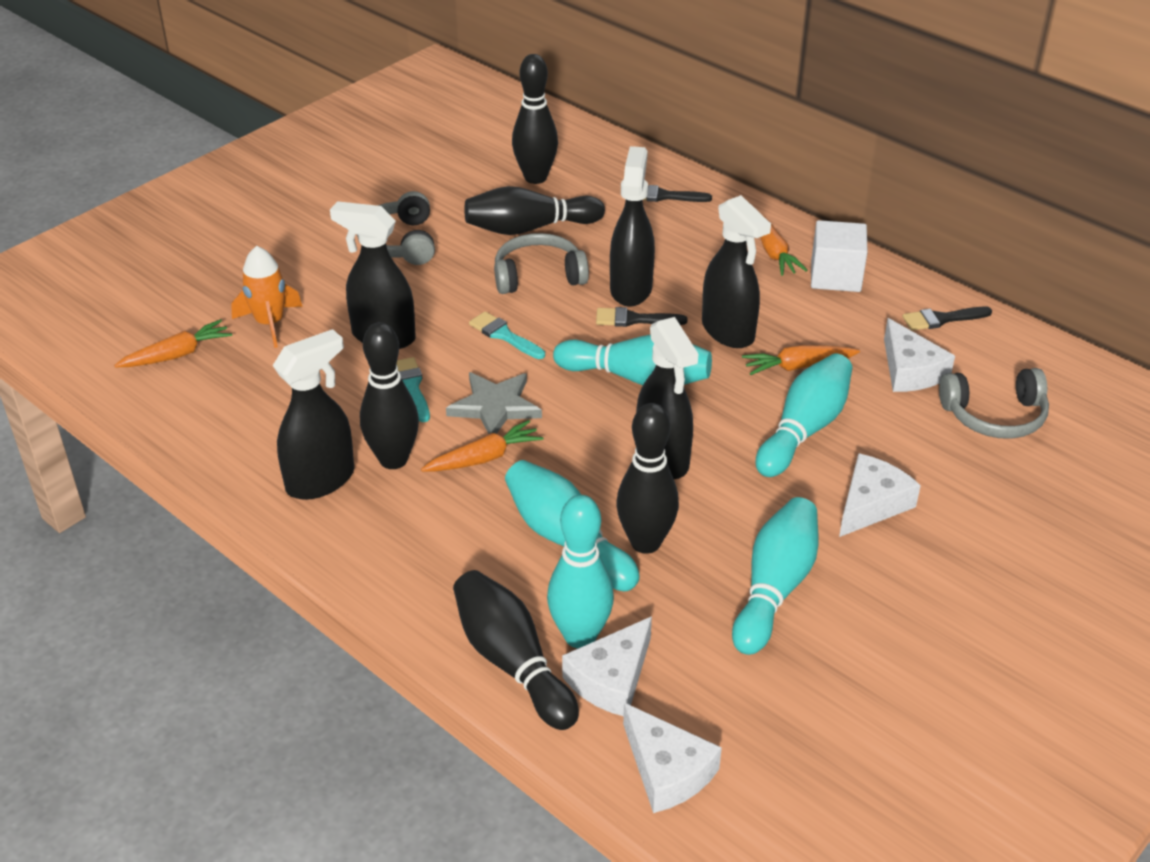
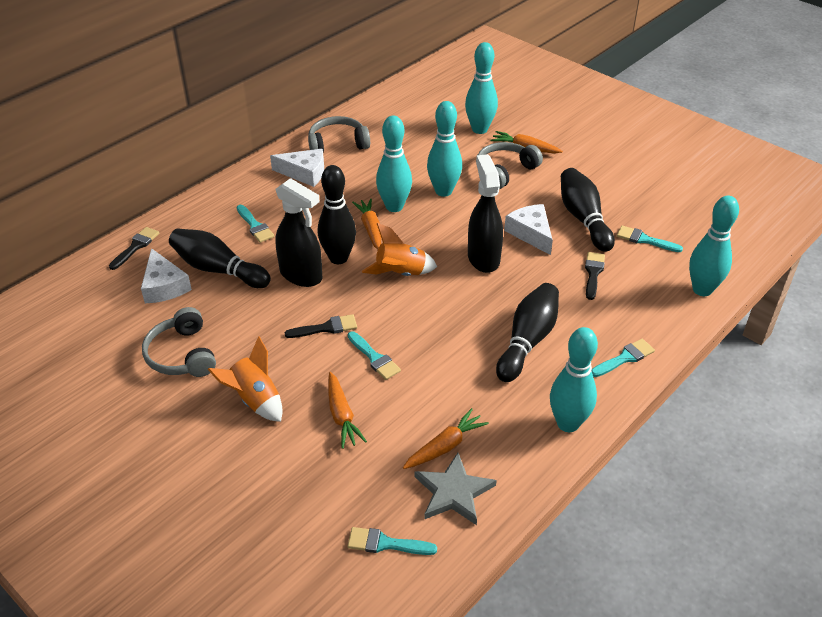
black bowling pin: 5 -> 4
black spray bottle: 5 -> 2
orange rocket: 1 -> 2
turquoise brush: 2 -> 5
white cheese: 4 -> 3
white cube: 1 -> 0

